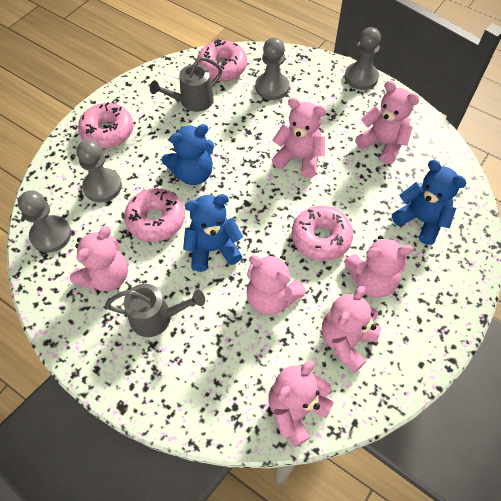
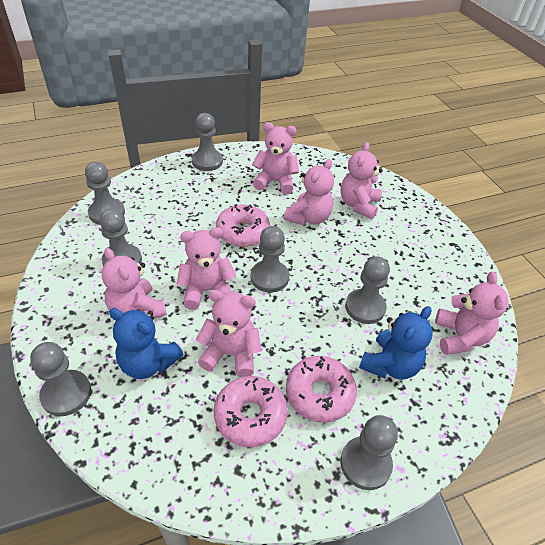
blue teddy bear: 3 -> 2
grey pawn: 4 -> 7
grey watering can: 2 -> 0
pink donut: 4 -> 3

